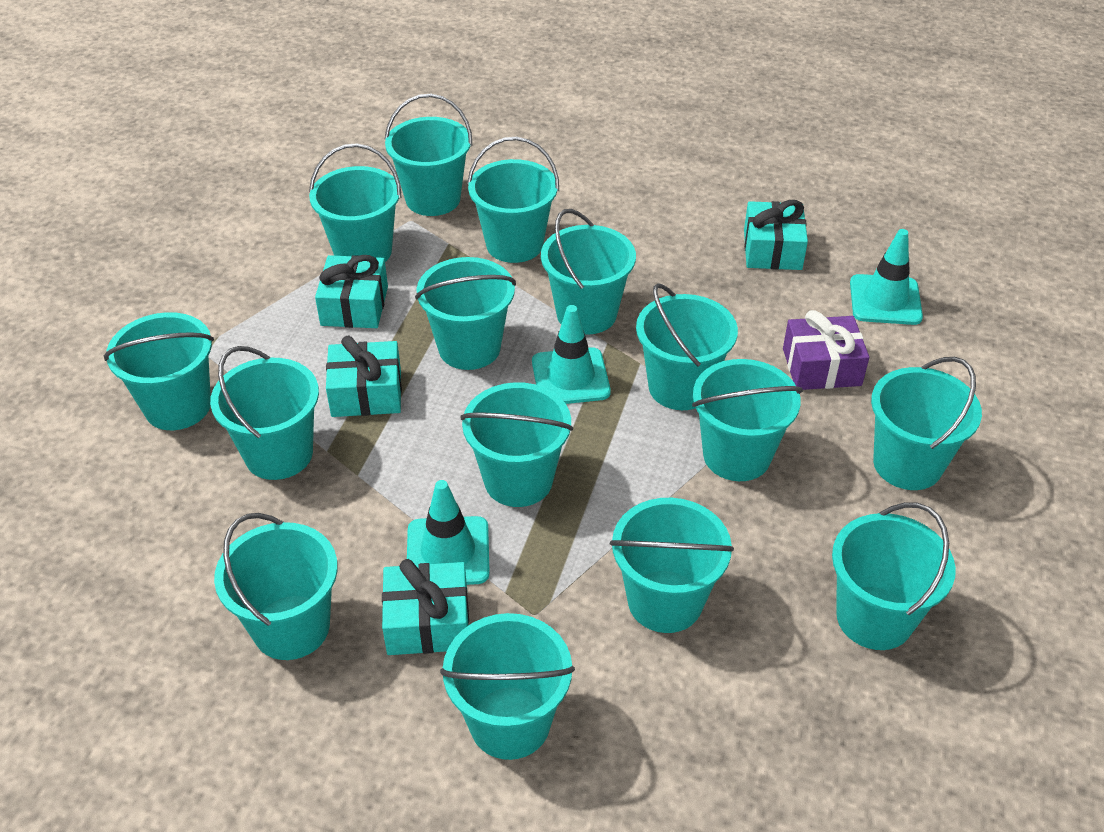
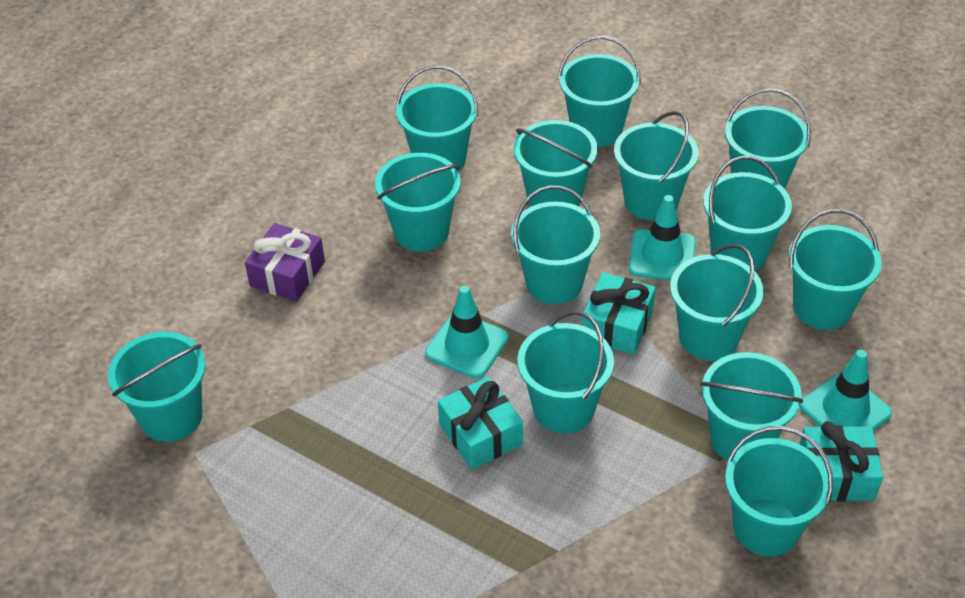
turquoise bucket: 15 -> 14
turquoise gift: 4 -> 3

